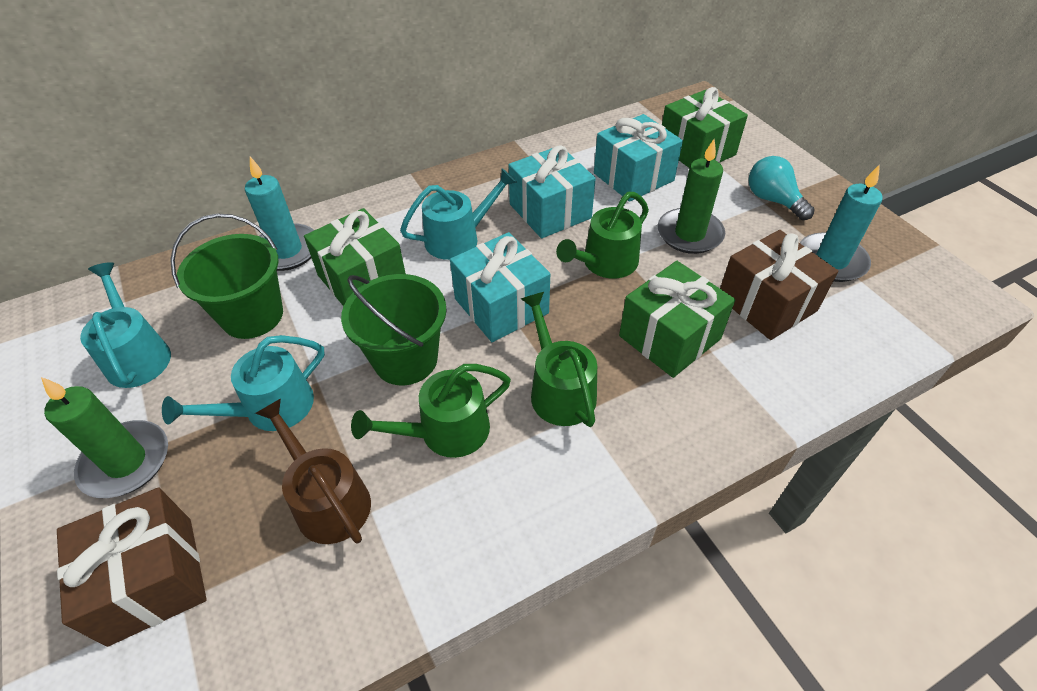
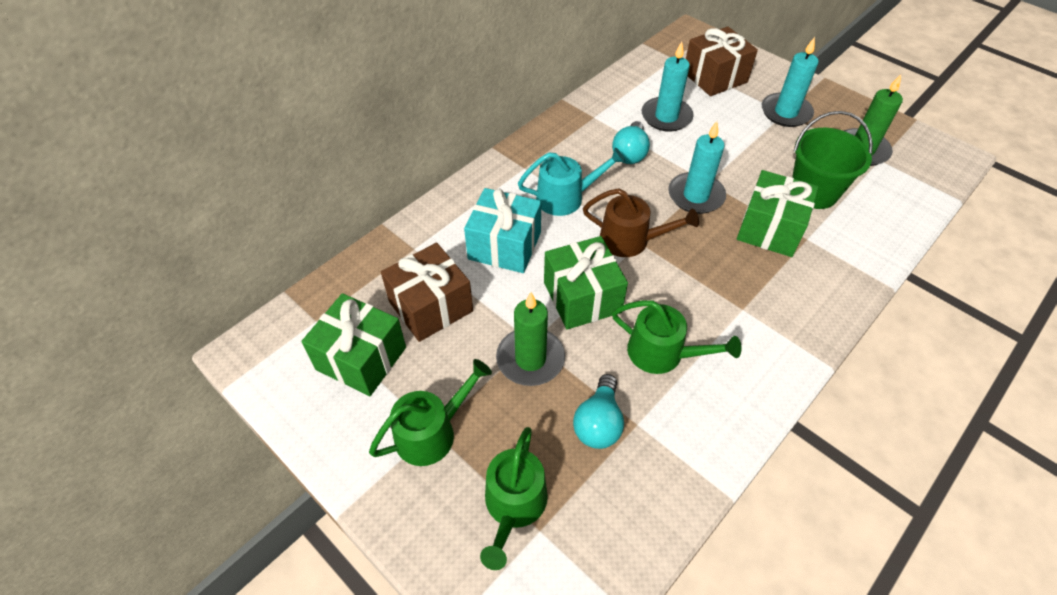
green bucket: 2 -> 1
turquoise candle: 2 -> 3
turquoise gift: 3 -> 1
turquoise light bulb: 1 -> 2
turquoise watering can: 3 -> 1

